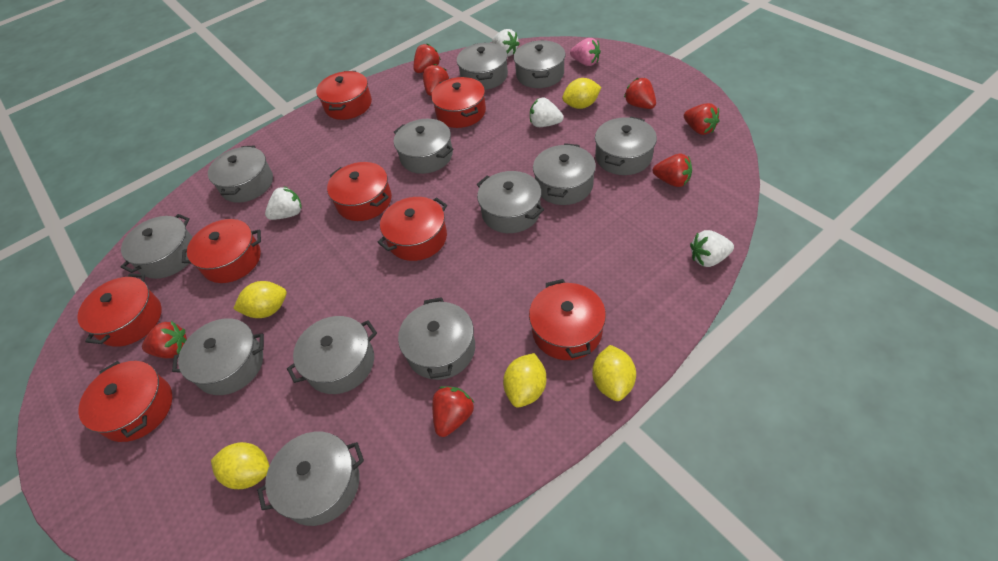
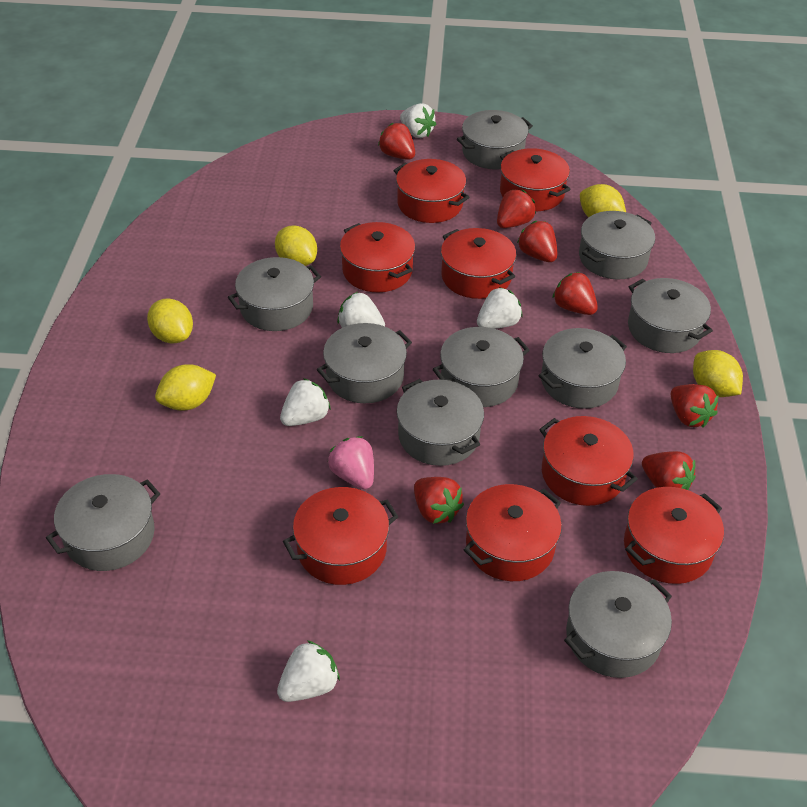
grey pot: 12 -> 10
white strawberry: 4 -> 5

